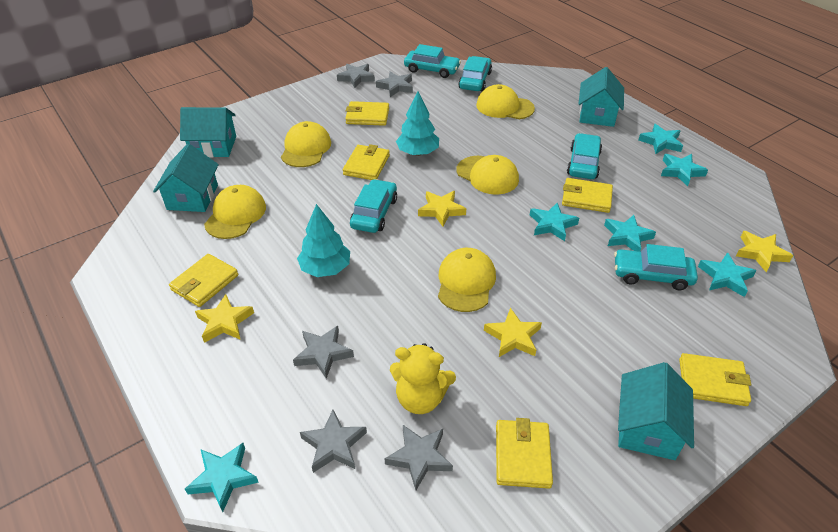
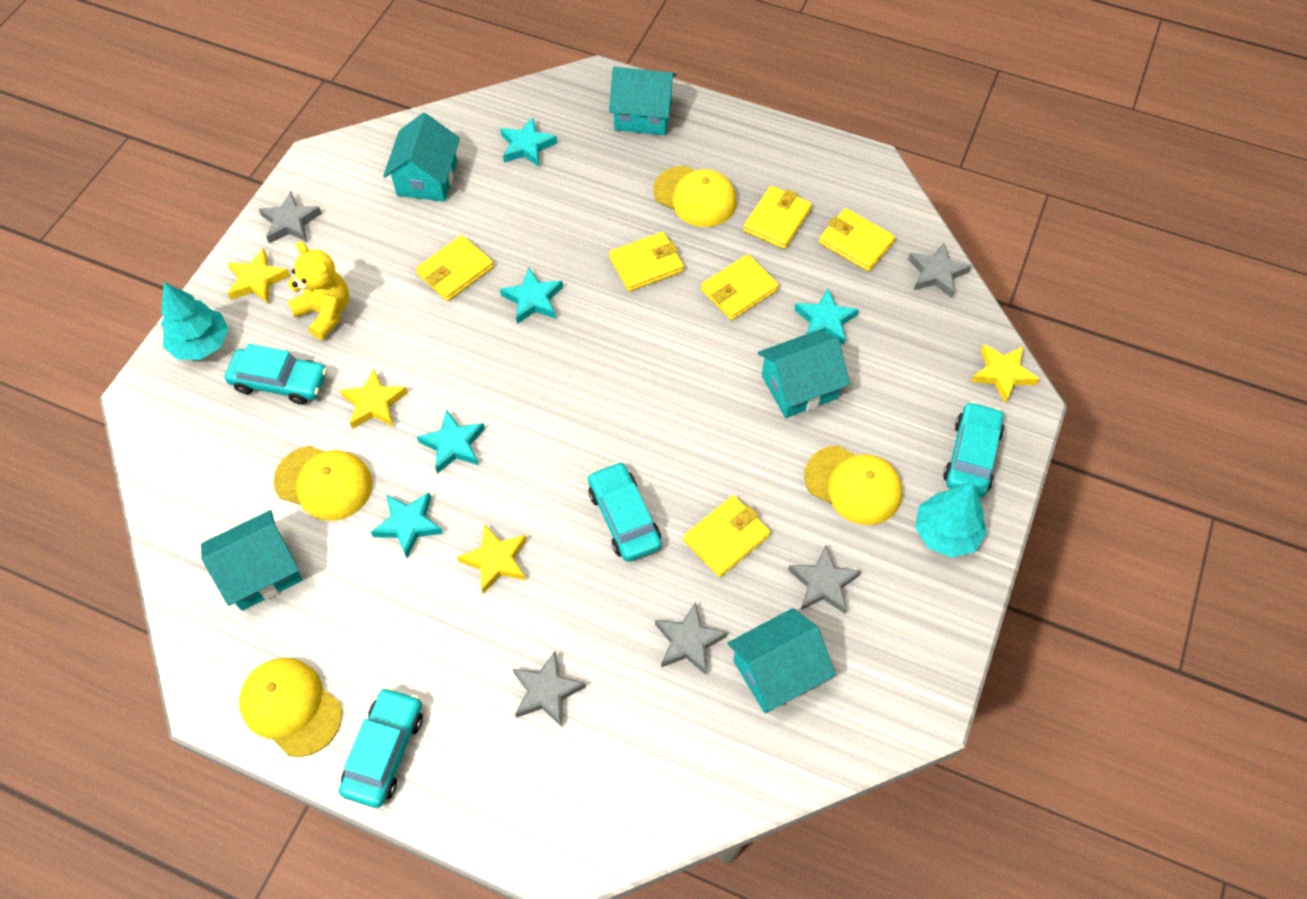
turquoise car: 5 -> 4
turquoise house: 4 -> 5
turquoise star: 6 -> 5
yellow cap: 5 -> 4

